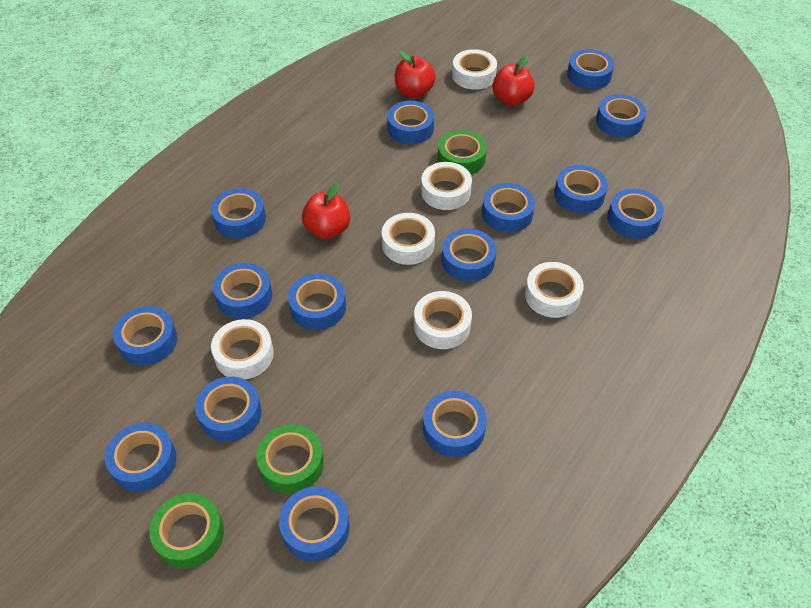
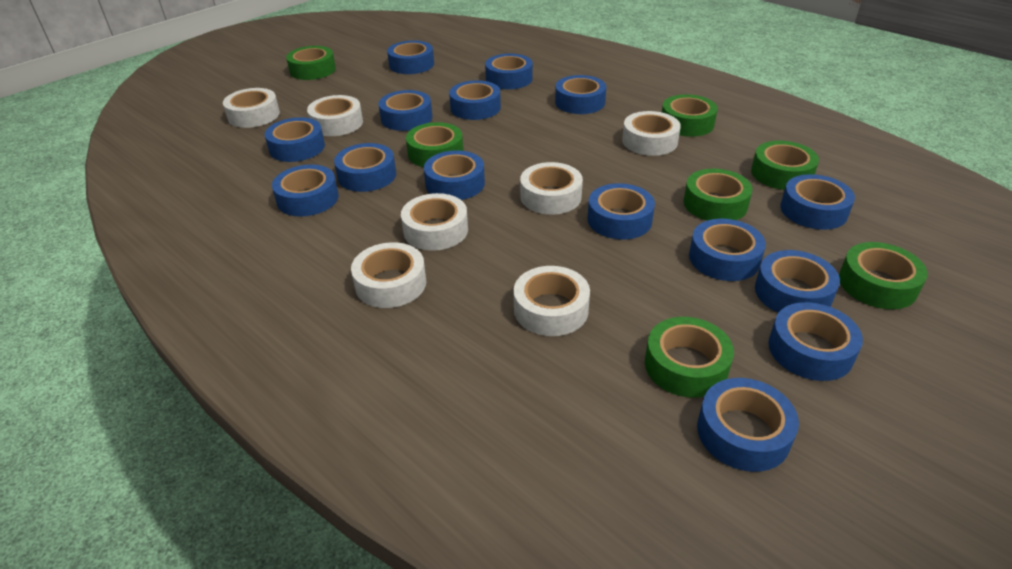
green tape: 3 -> 7
red apple: 3 -> 0
white tape: 6 -> 7

